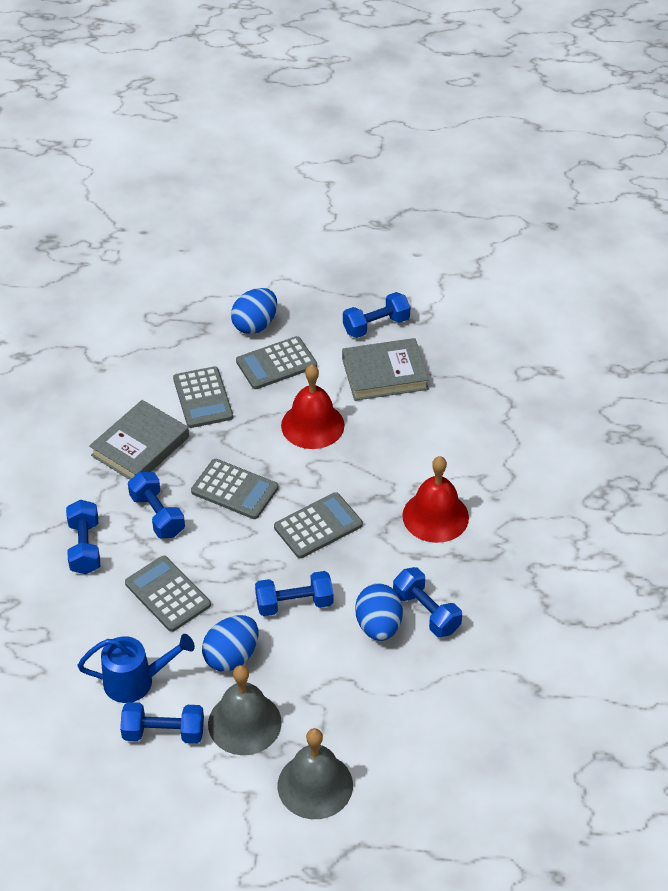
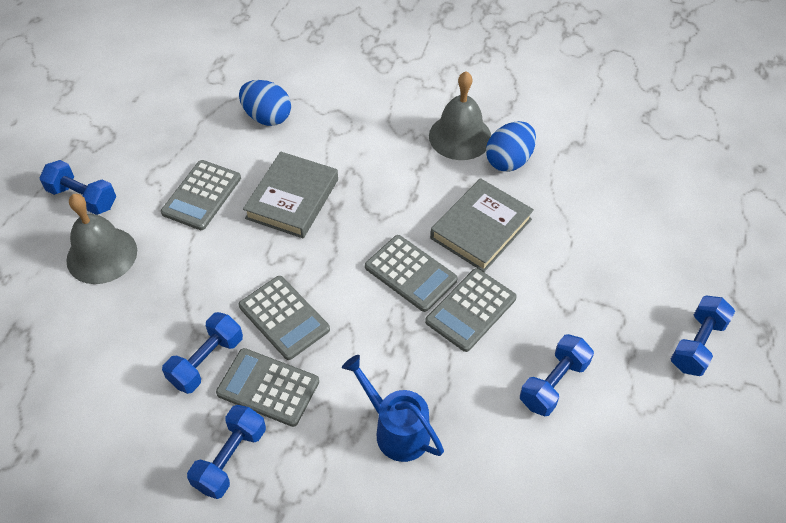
blue dumbbell: 6 -> 5
blue egg: 3 -> 2
red bell: 2 -> 0

